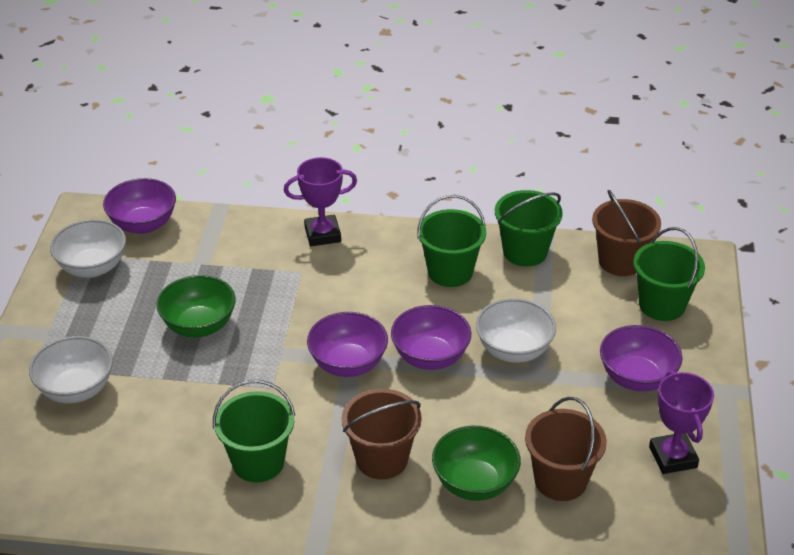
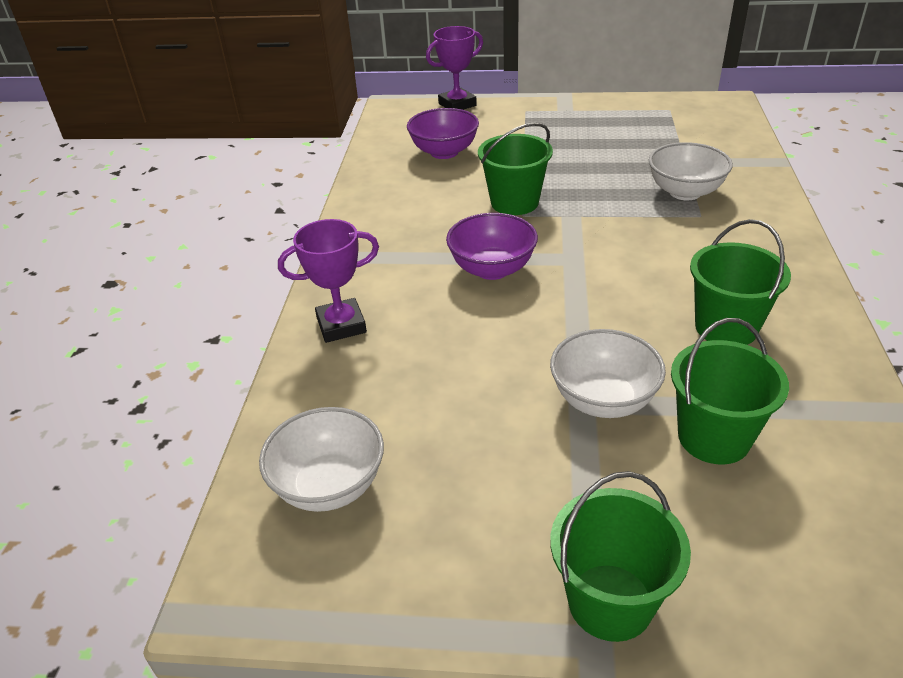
brown bucket: 3 -> 0
green bowl: 2 -> 0
purple bowl: 4 -> 2

